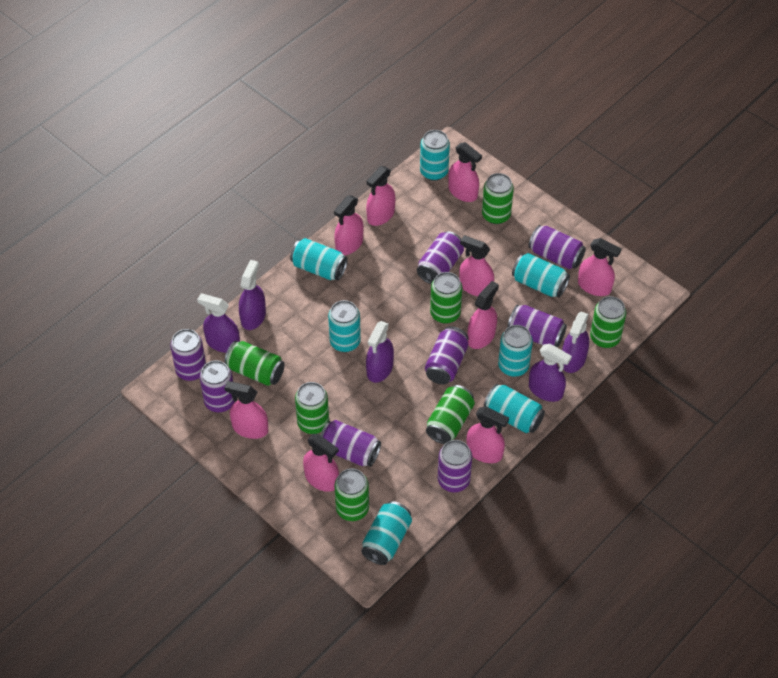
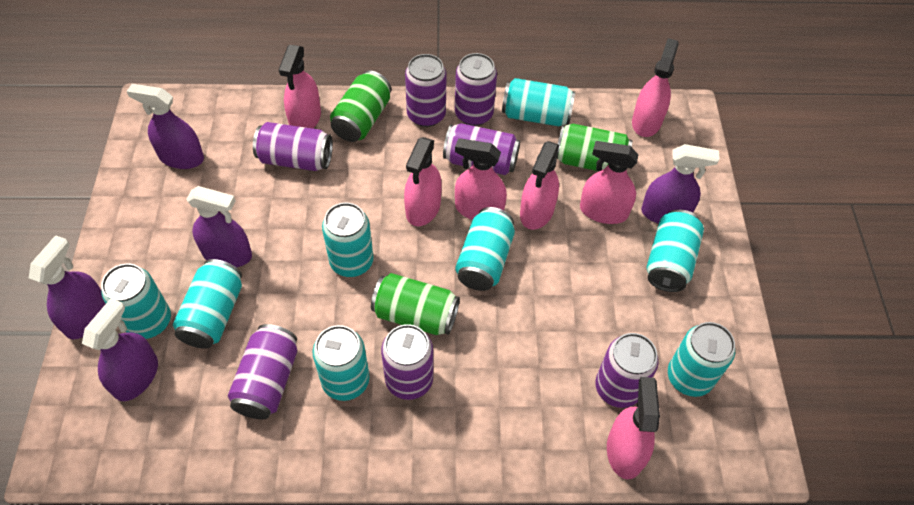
green can: 7 -> 3
pink spray bottle: 9 -> 7
purple can: 8 -> 7
turquoise can: 7 -> 8

